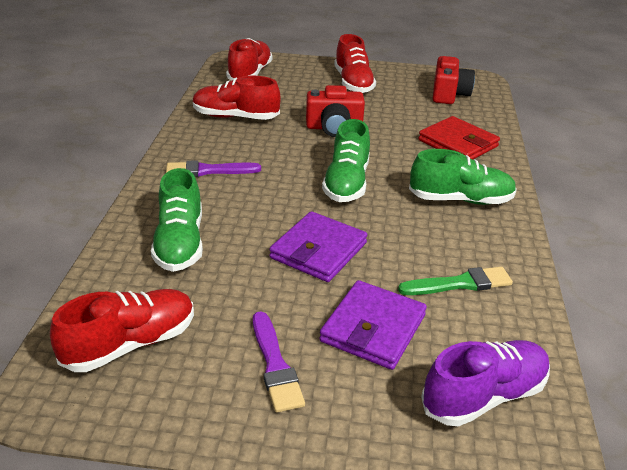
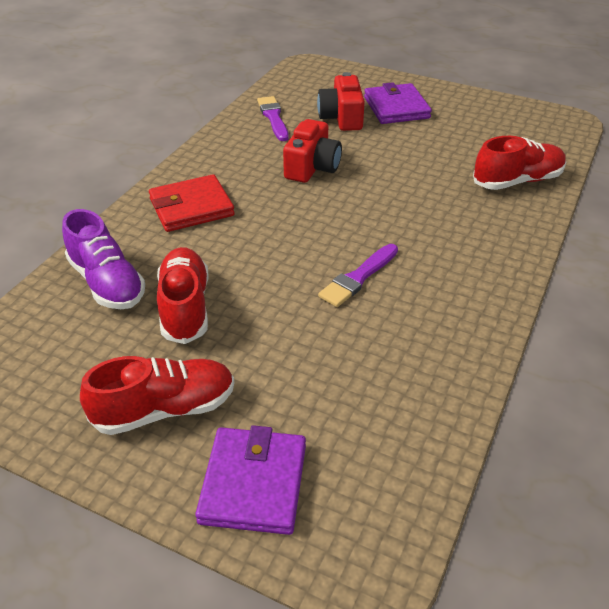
green brush: 1 -> 0
green shoe: 3 -> 0
red shoe: 4 -> 3

